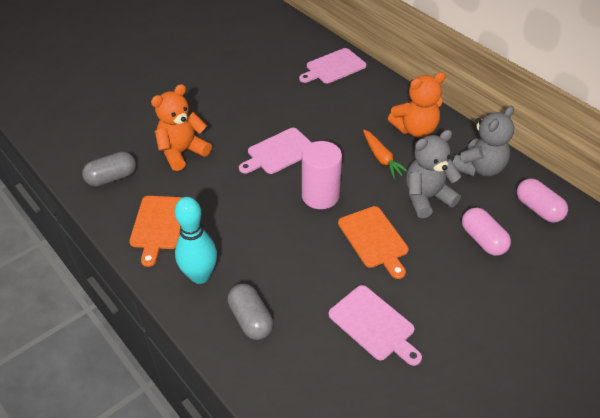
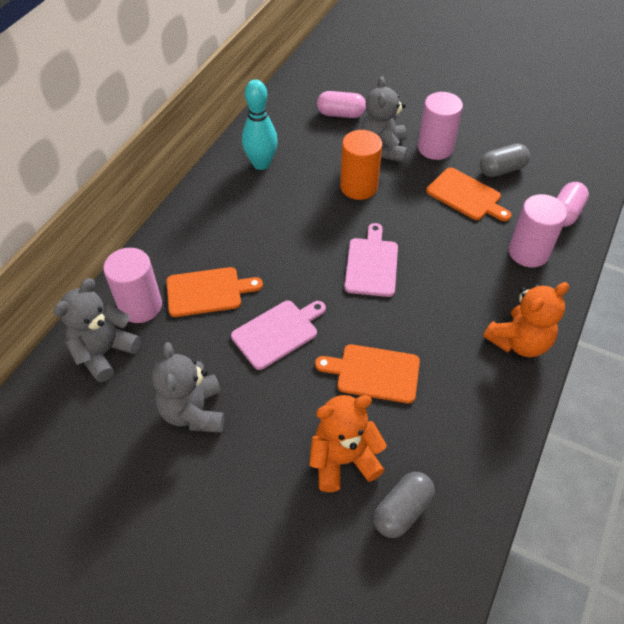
grey teddy bear: 2 -> 3
orange carrot: 1 -> 0
orange cutting board: 2 -> 3
orange cylinder: 0 -> 1
pink cutting board: 3 -> 2
pink cylinder: 1 -> 3

